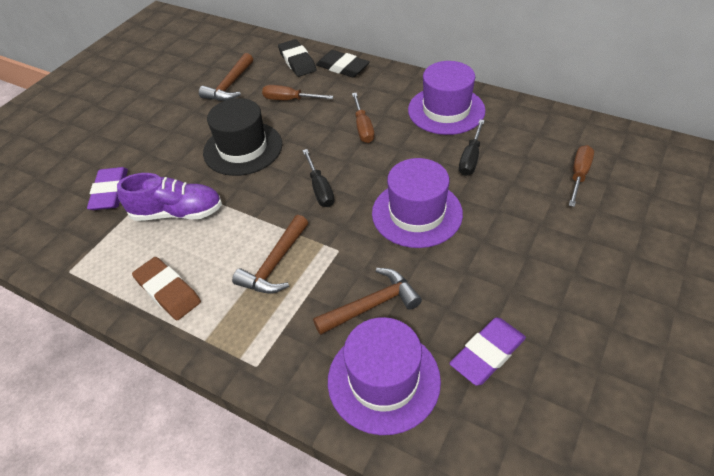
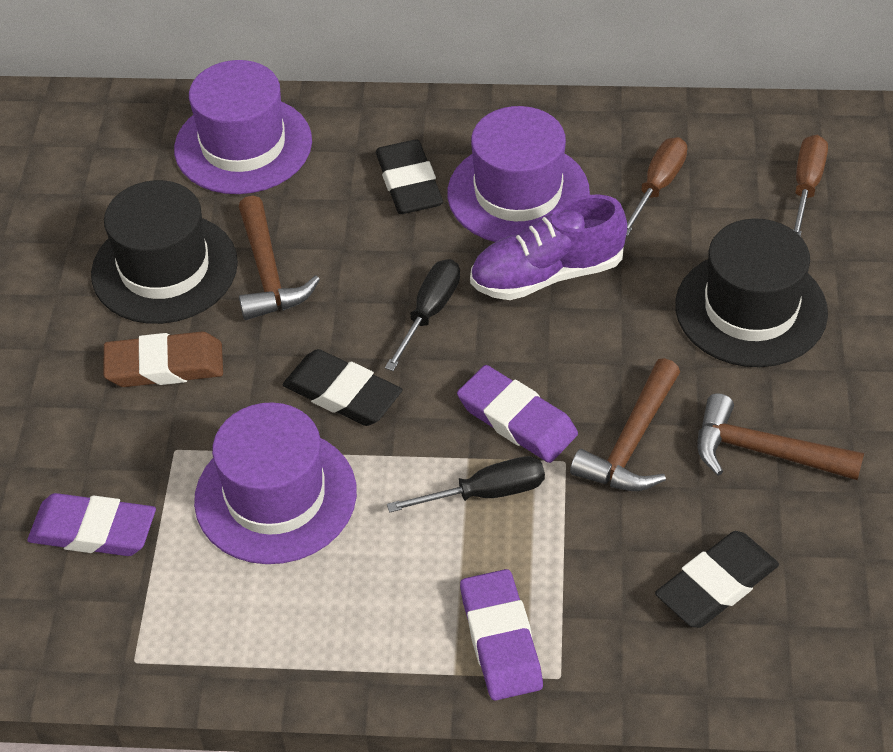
black eraser: 2 -> 3
black hat: 1 -> 2
brown screwdriver: 3 -> 2
purple eraser: 2 -> 3

